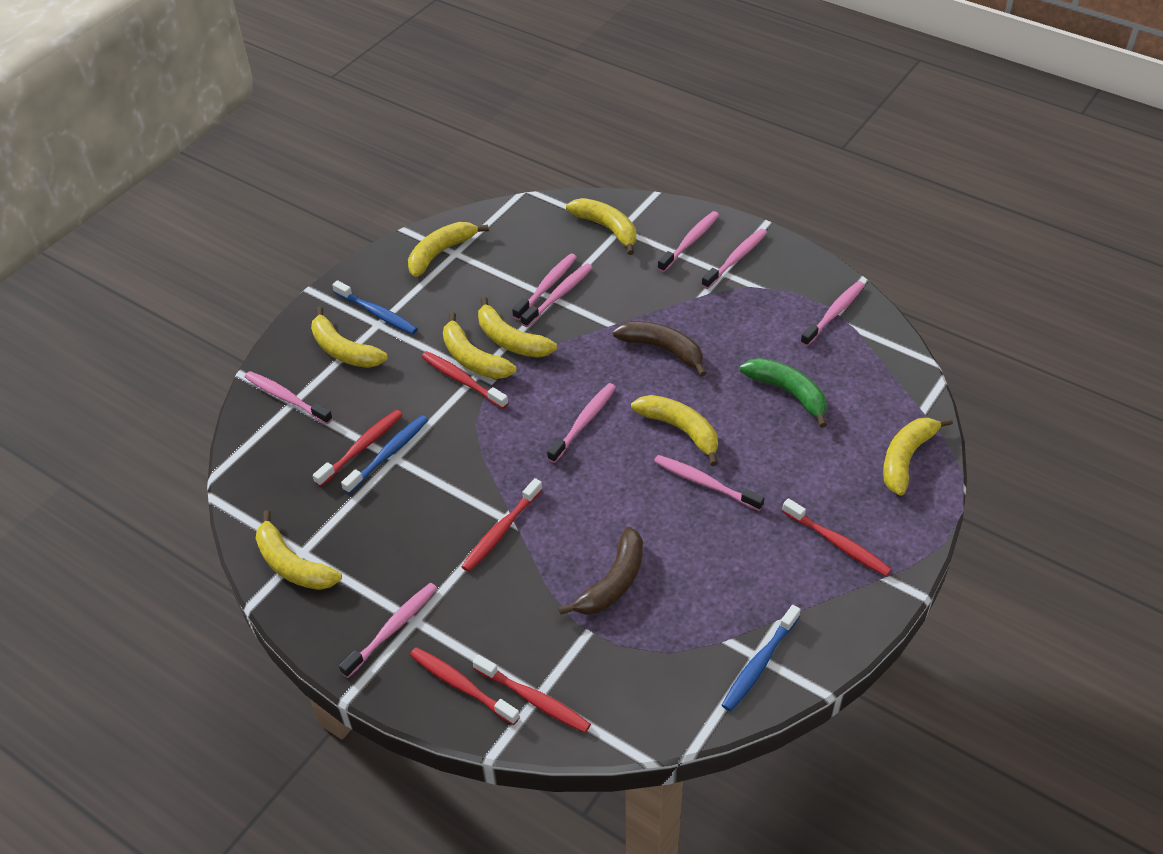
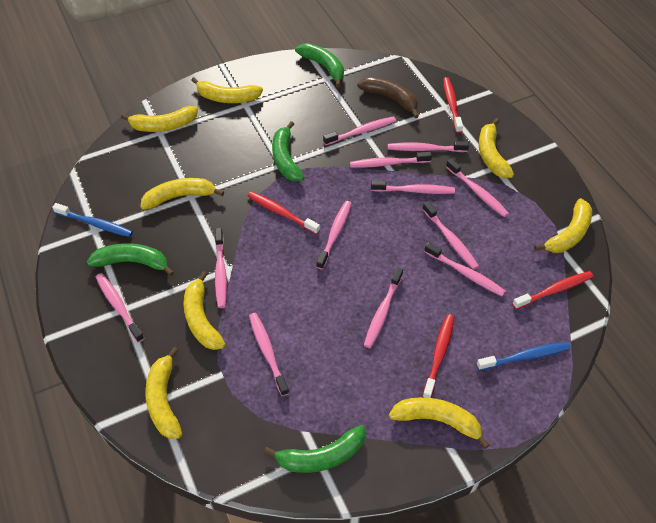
blue toothbrush: 3 -> 2
brown banana: 2 -> 1
green banana: 1 -> 4
pink toothbrush: 9 -> 12
red toothbrush: 6 -> 4

